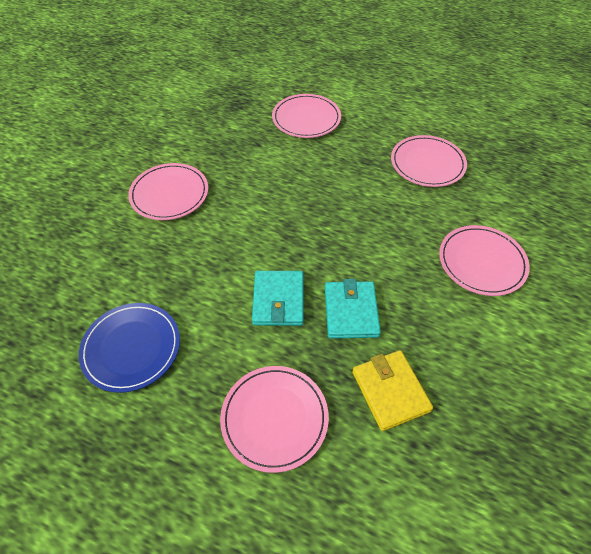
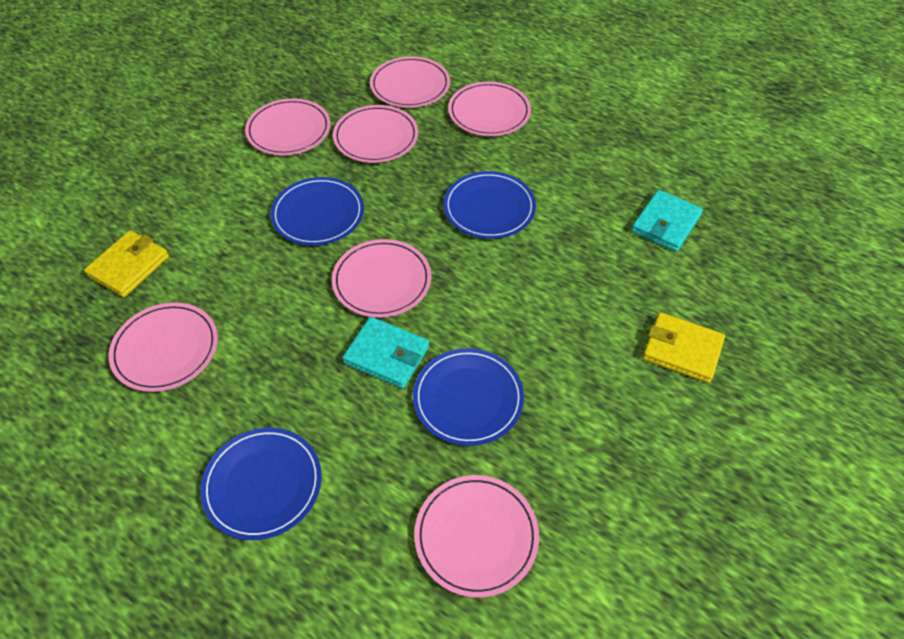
blue plate: 1 -> 4
pink plate: 5 -> 7
yellow wallet: 1 -> 2

